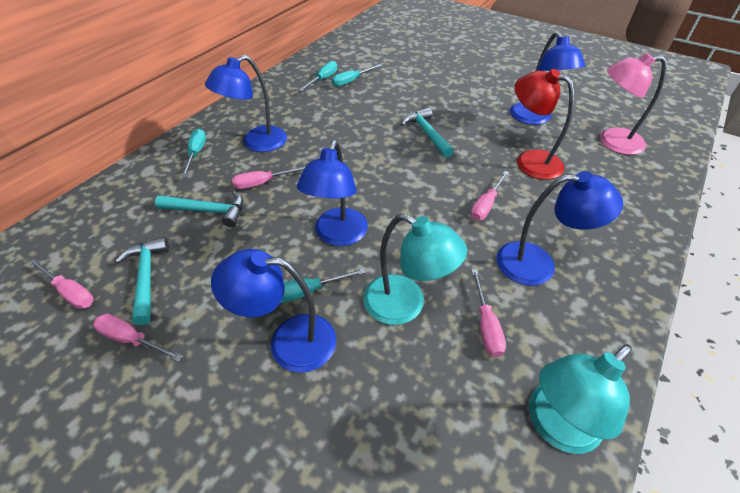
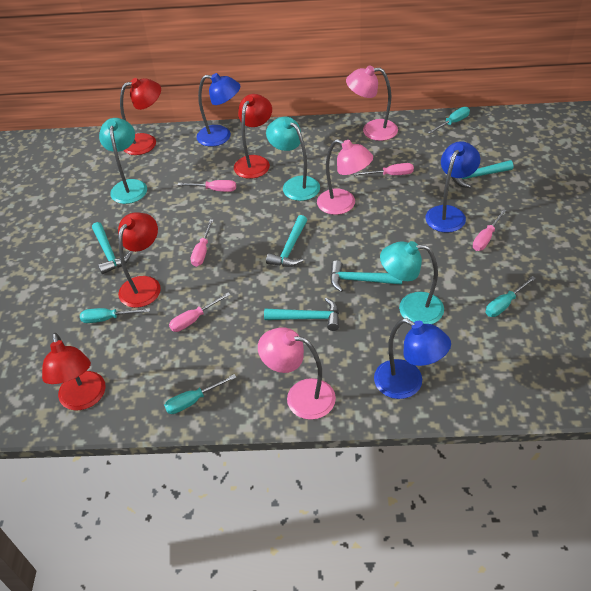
blue lamp: 5 -> 3
pink lamp: 1 -> 3
red lamp: 1 -> 4
turquoise hammer: 3 -> 5
turquoise lamp: 2 -> 3

